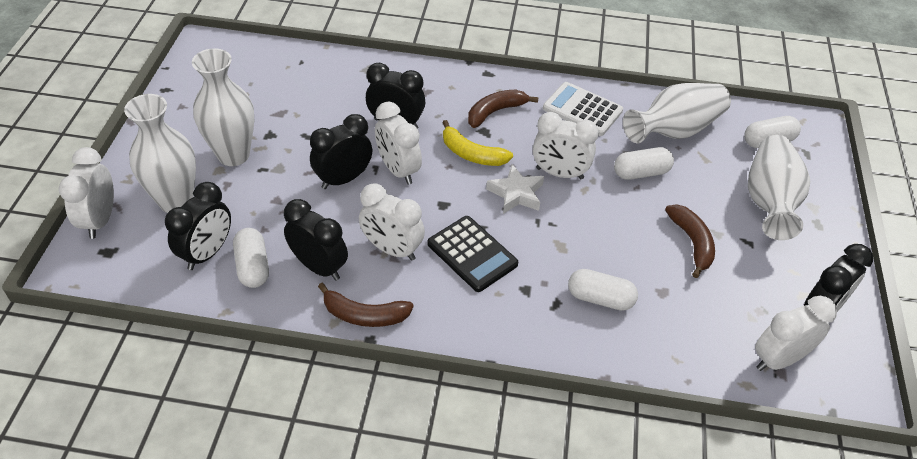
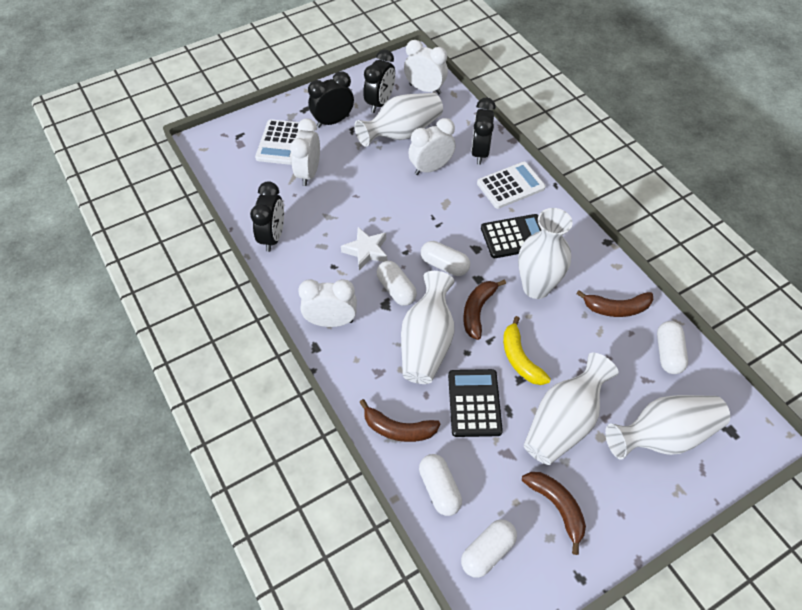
black calculator: 1 -> 2
black clock: 5 -> 4
brown banana: 3 -> 4
white calculator: 1 -> 2
white capsule: 4 -> 5
white clock: 5 -> 4
white vase: 4 -> 5

